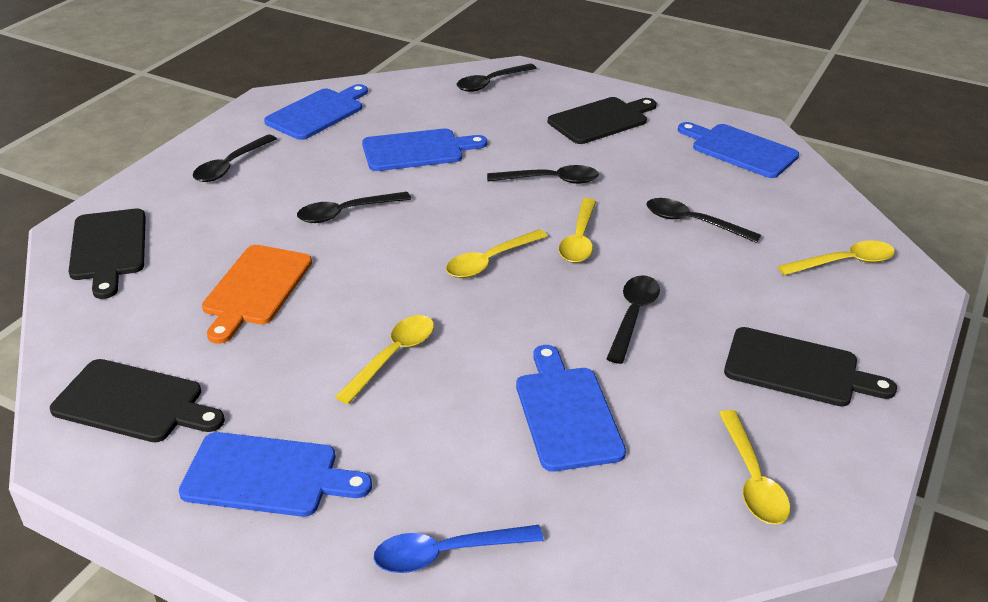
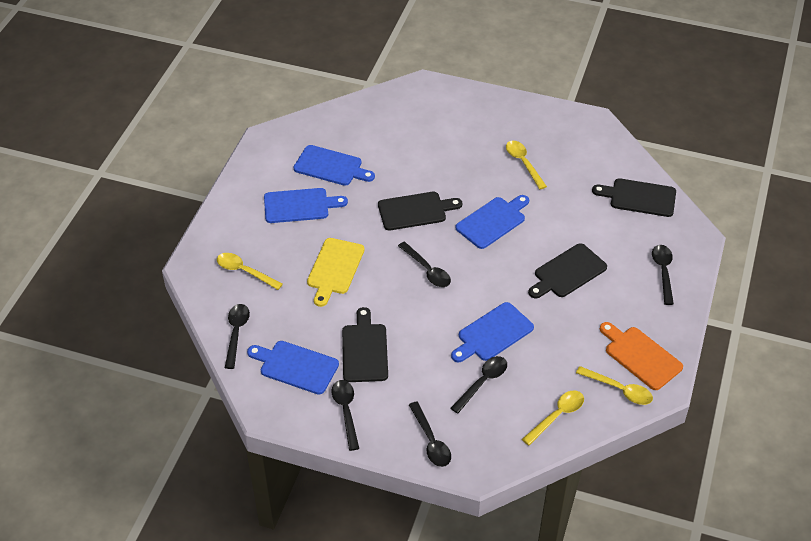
blue spoon: 1 -> 0
yellow cutting board: 0 -> 1
yellow spoon: 5 -> 4

